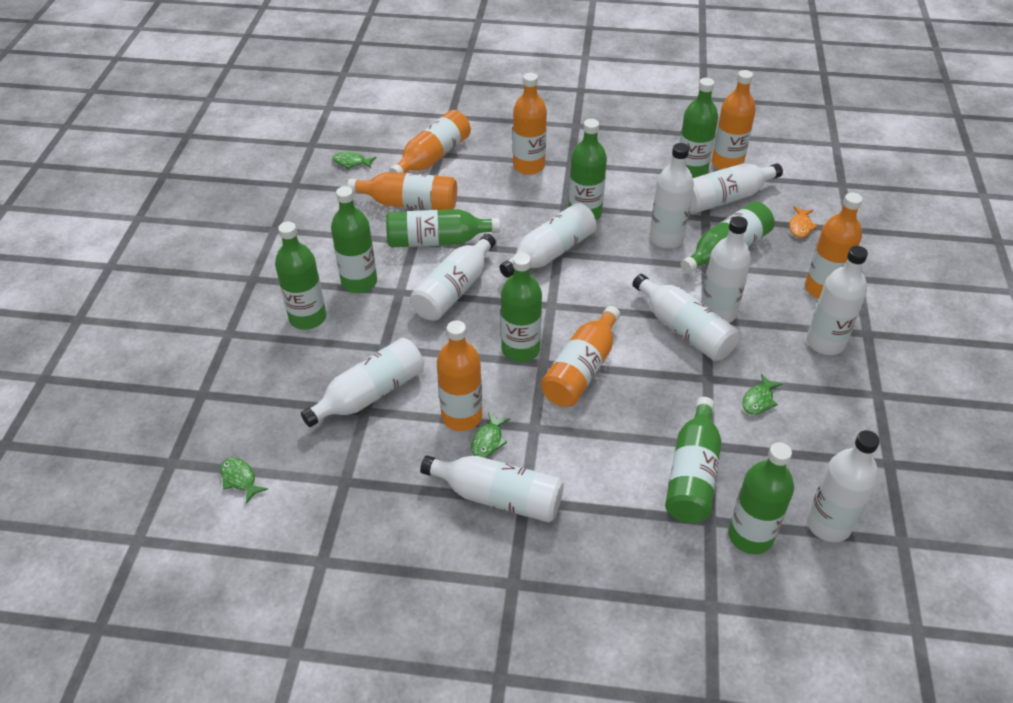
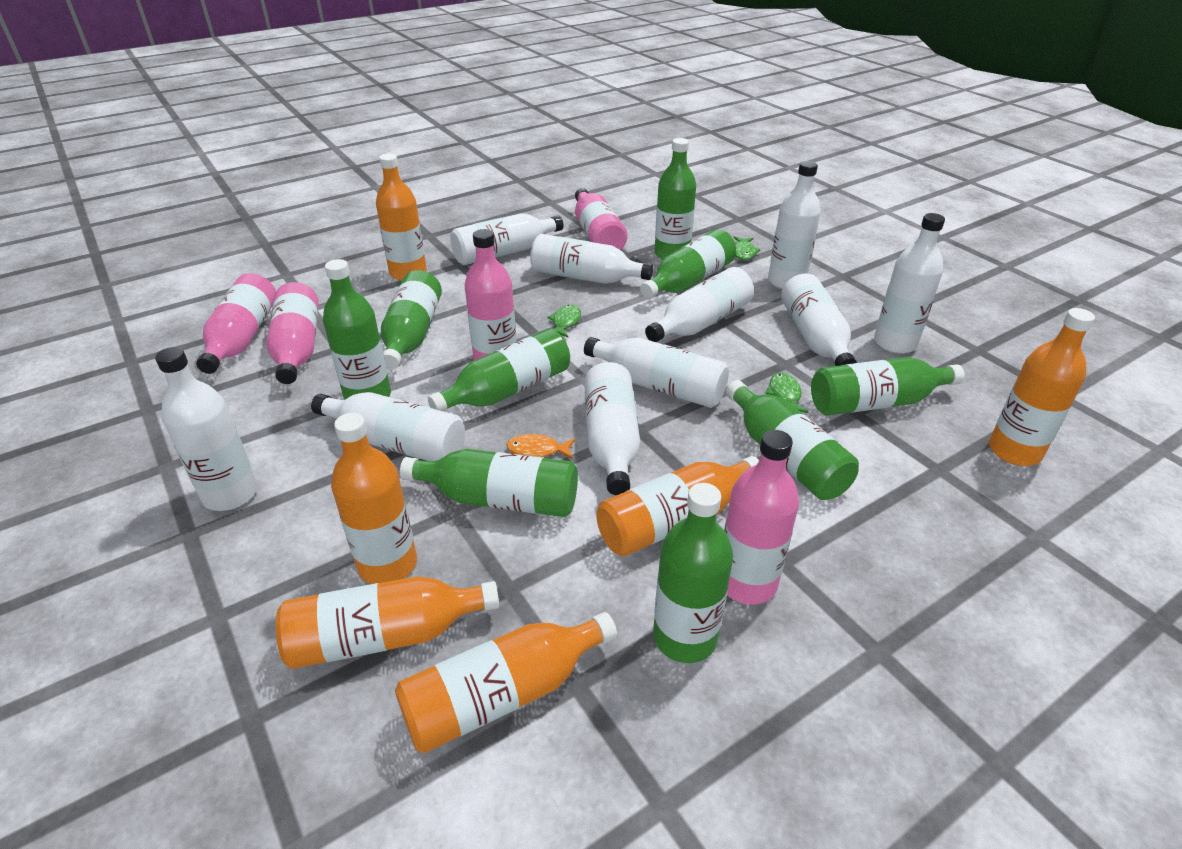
green fish: 4 -> 3
orange bottle: 7 -> 6
pink bottle: 0 -> 5

